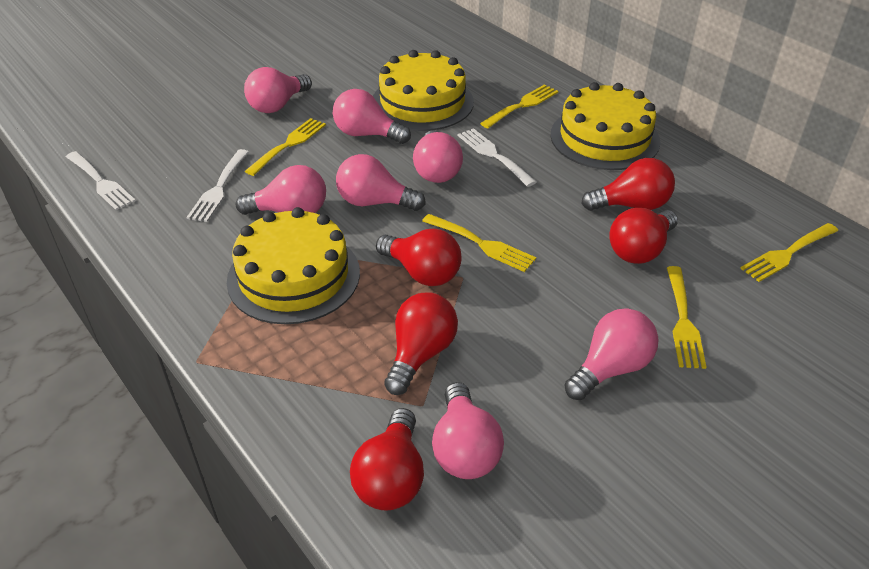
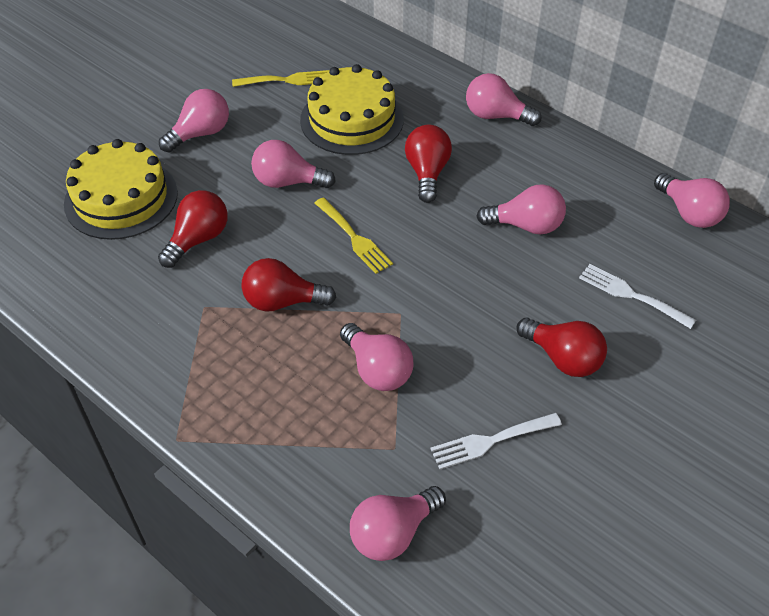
red light bulb: 5 -> 4
white fork: 3 -> 2
yellow cake: 3 -> 2
yellow fork: 5 -> 2

